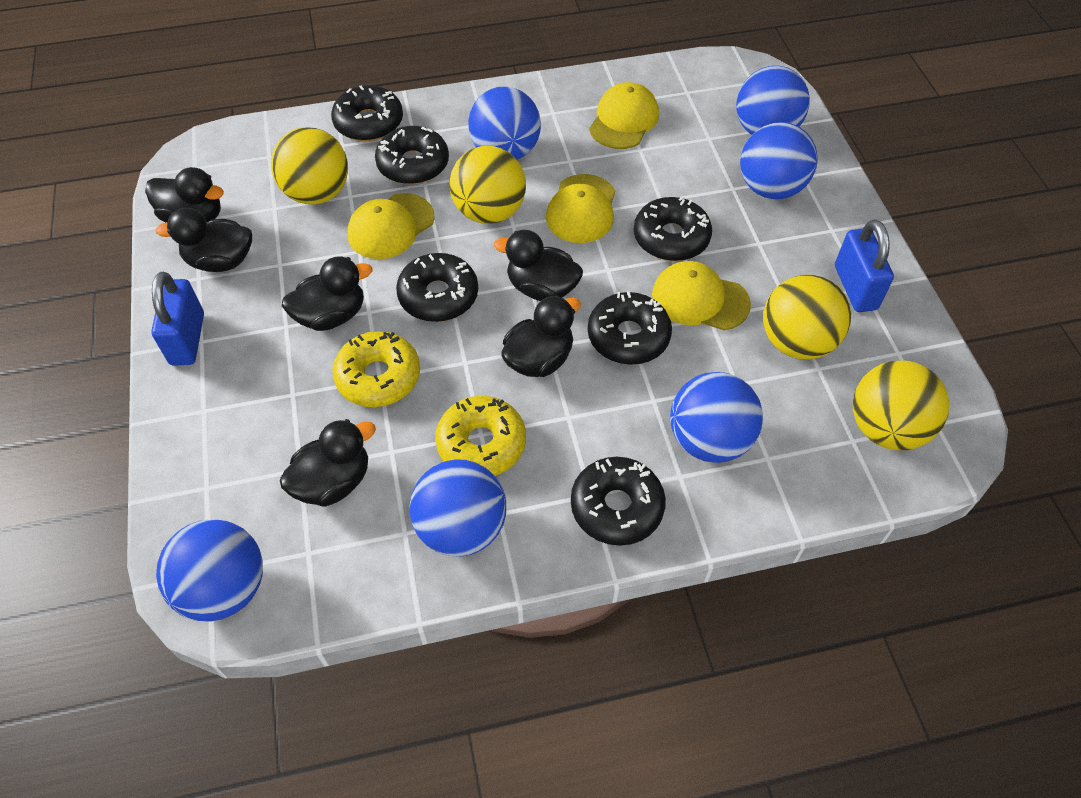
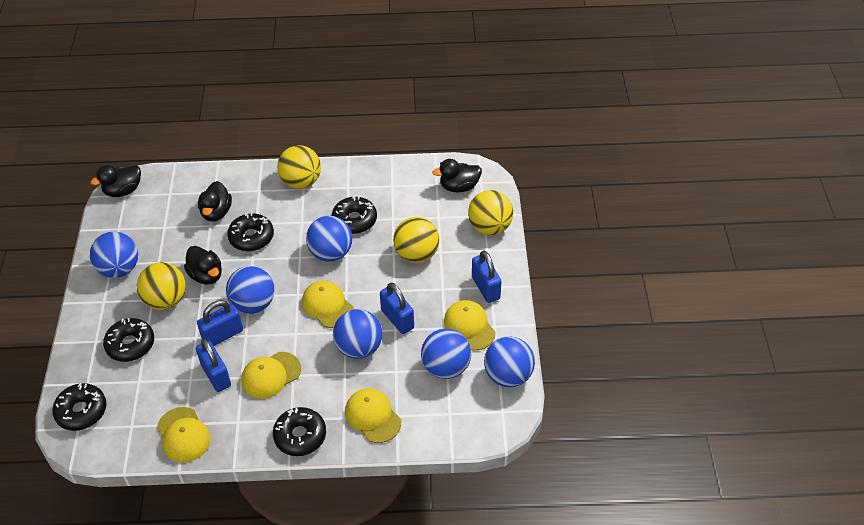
black donut: 6 -> 5
black duck: 6 -> 4
blue padlock: 2 -> 4
yellow cap: 4 -> 5
yellow donut: 2 -> 0

